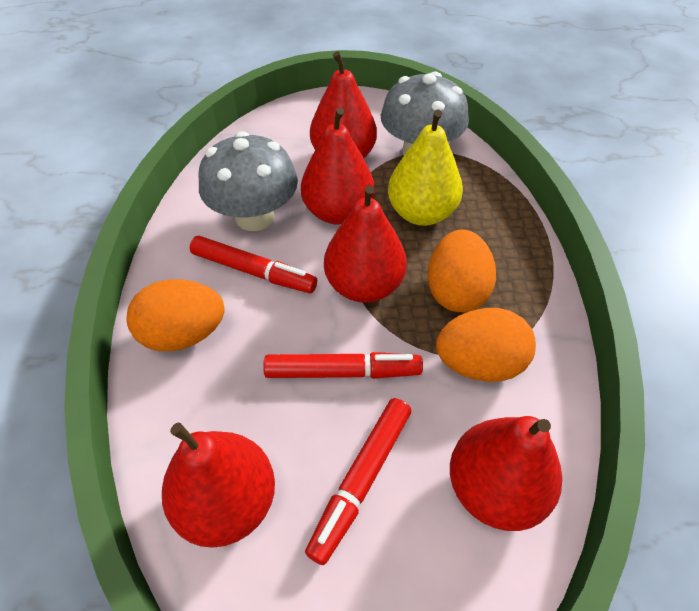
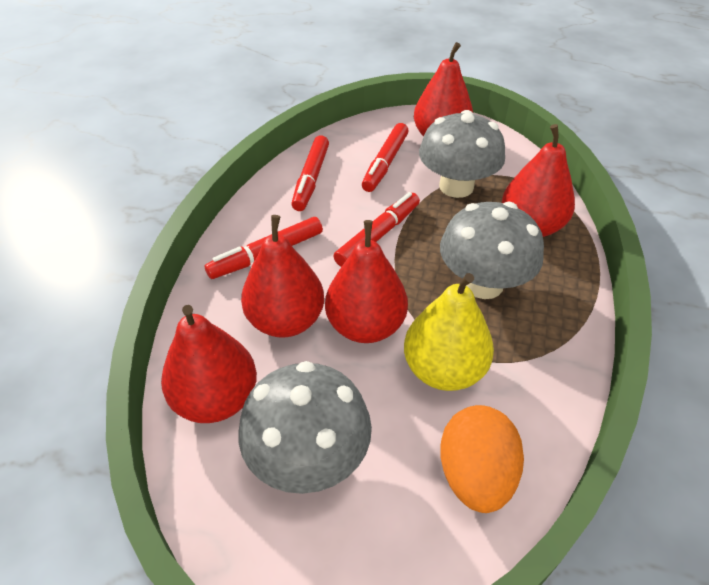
grey mushroom: 2 -> 3
orange egg: 3 -> 1
red marker: 3 -> 4

